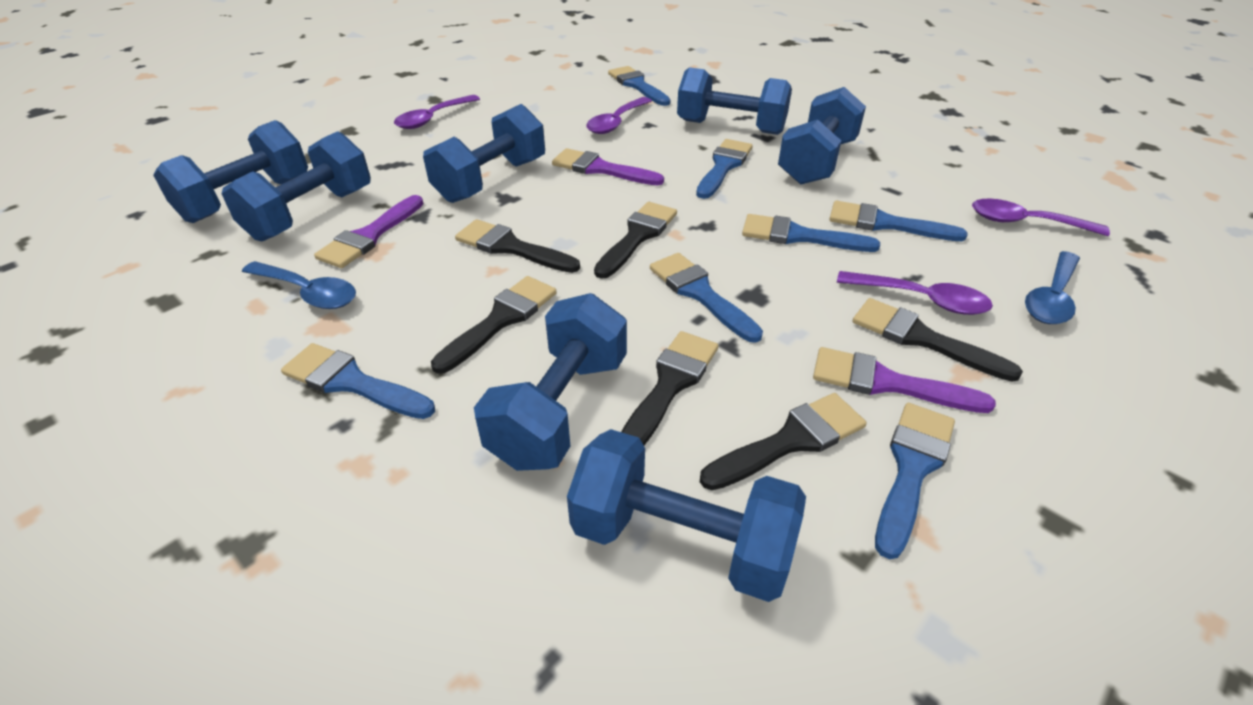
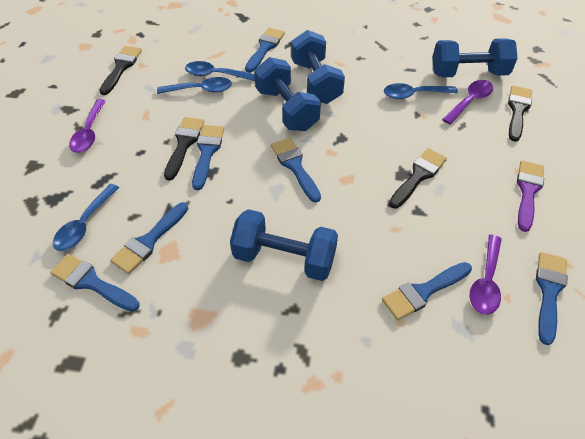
black brush: 6 -> 4
blue dumbbell: 7 -> 4
blue spoon: 2 -> 4
purple brush: 3 -> 1
purple spoon: 4 -> 3

